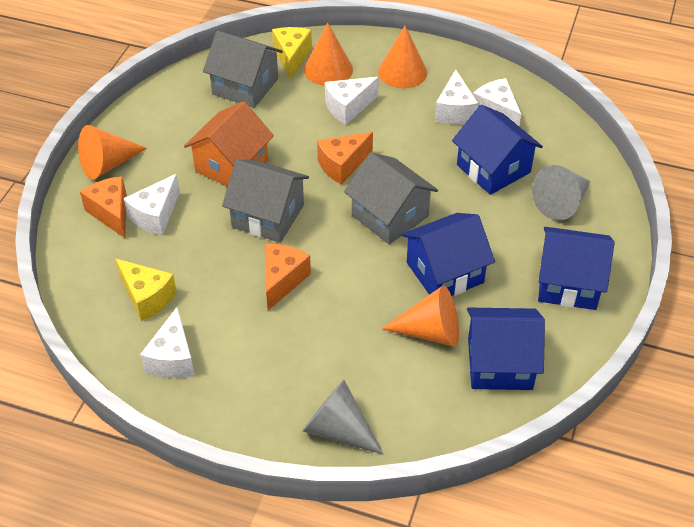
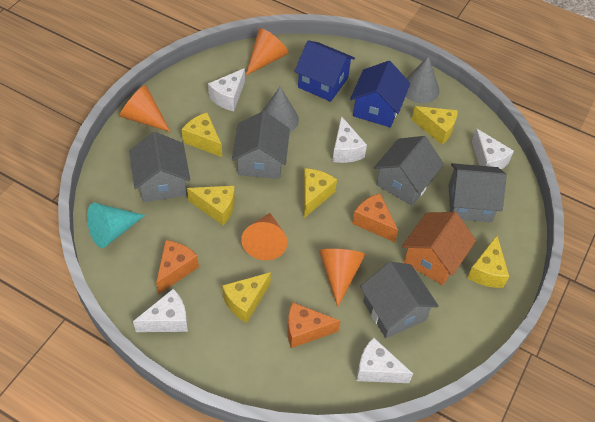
blue house: 4 -> 2
grey house: 3 -> 5
turquoise cone: 0 -> 1
yellow cheese: 2 -> 6

